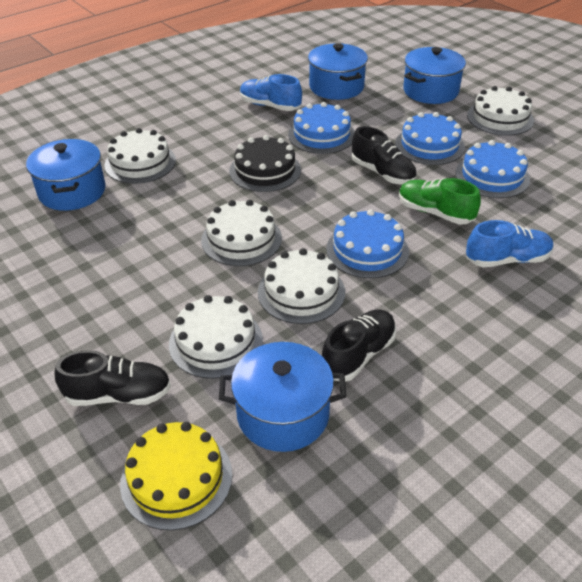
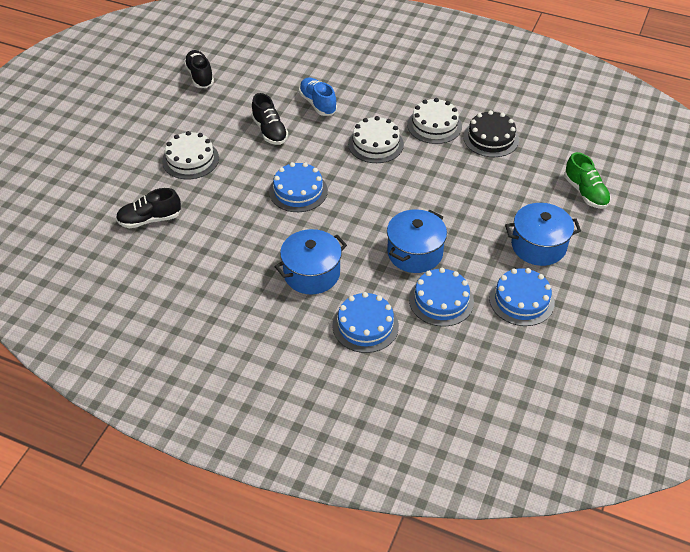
blue pot: 4 -> 3
blue shoe: 2 -> 1
white cake: 5 -> 3
yellow cake: 1 -> 0

